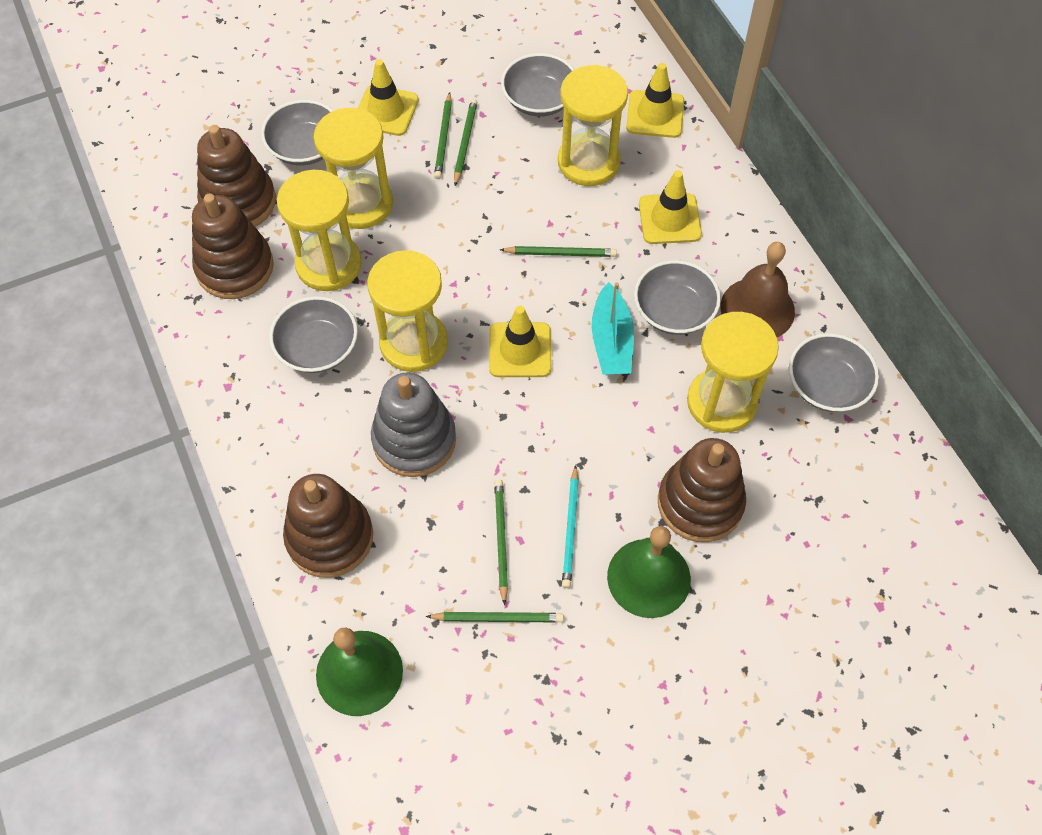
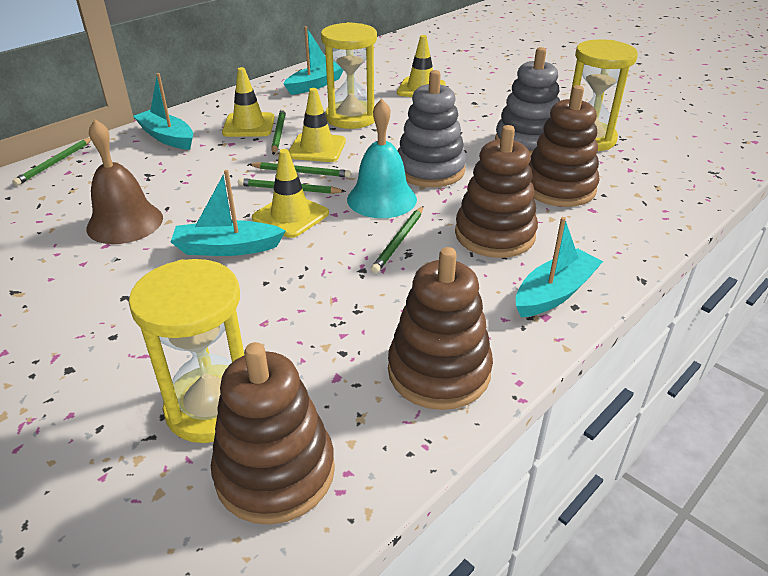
green bell: 2 -> 0
grey bowl: 5 -> 0
grey stacking toy: 1 -> 2
turquoise bell: 0 -> 1
turquoise boat: 1 -> 4
turquoise pencil: 1 -> 0
yellow hourglass: 5 -> 3

